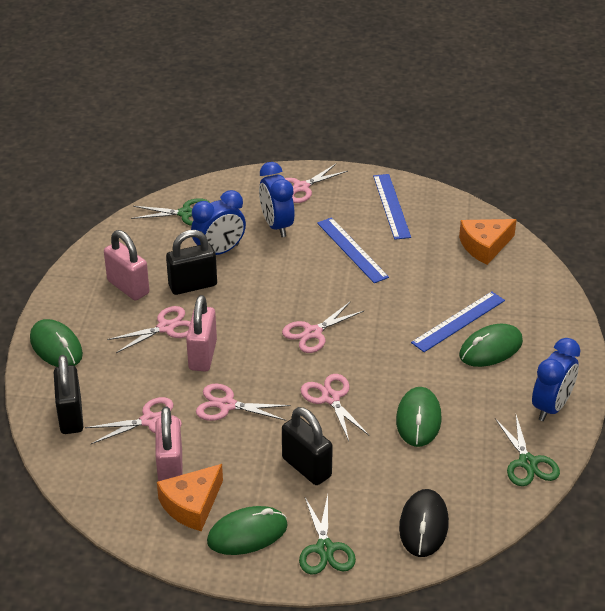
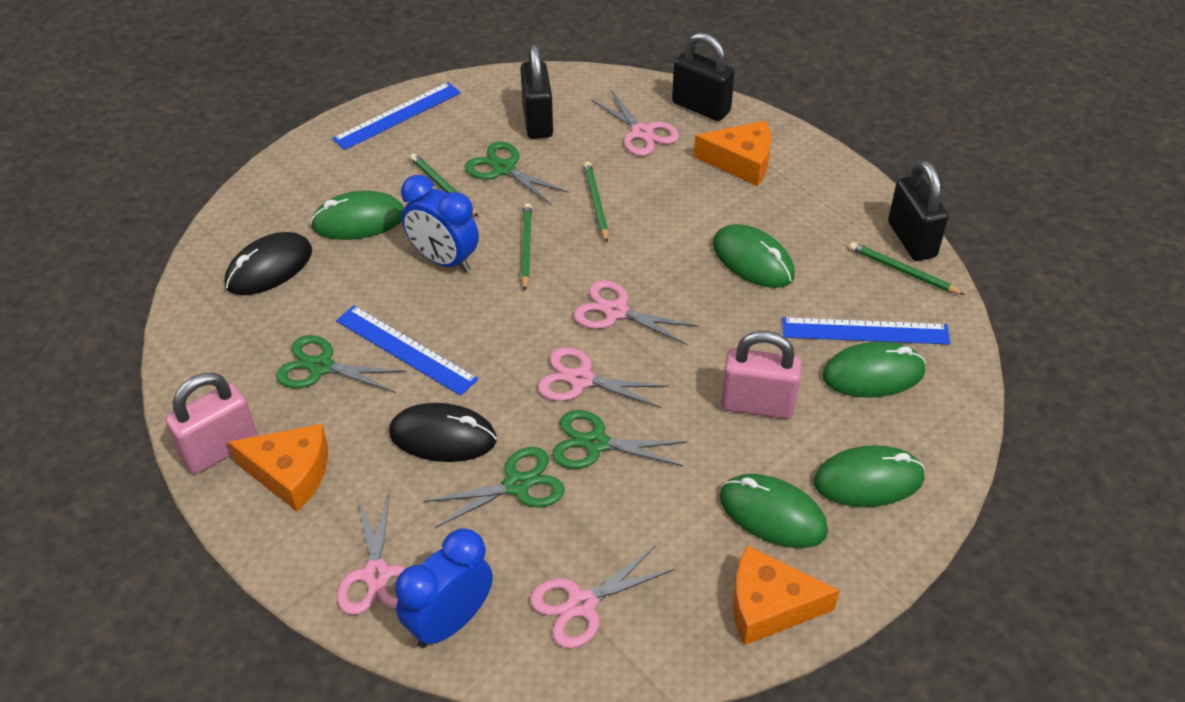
black mouse: 1 -> 2
blue clock: 3 -> 2
green mouse: 4 -> 5
green pencil: 0 -> 4
green scissors: 3 -> 4
orange cheese: 2 -> 3
pink padlock: 3 -> 2
pink scissors: 6 -> 5

